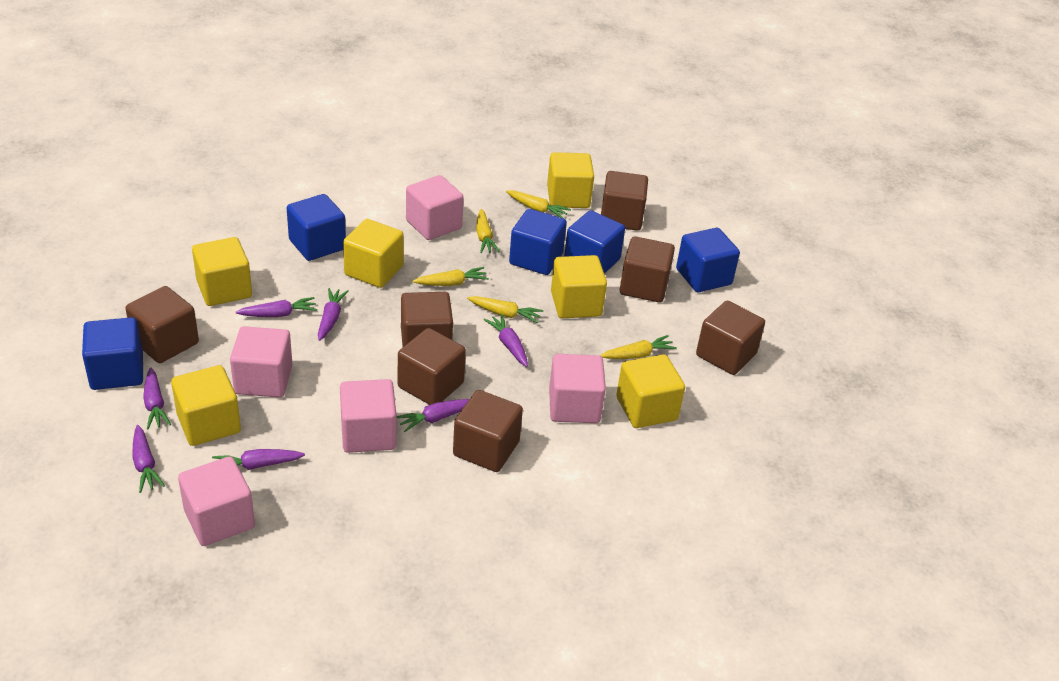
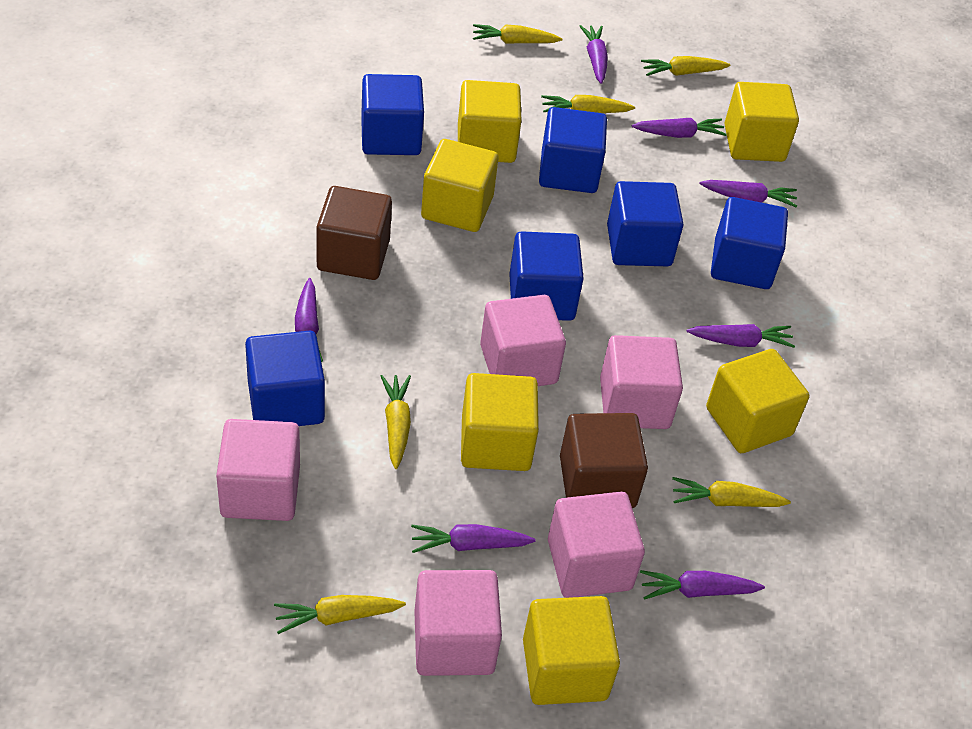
blue cube: 5 -> 6
brown cube: 7 -> 2
yellow carrot: 5 -> 6

